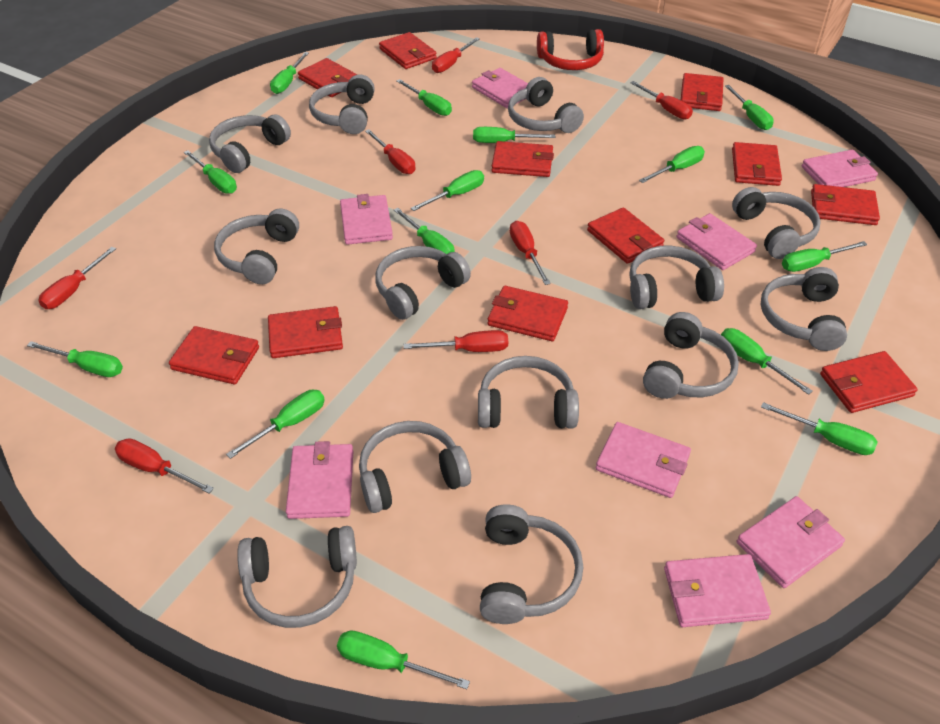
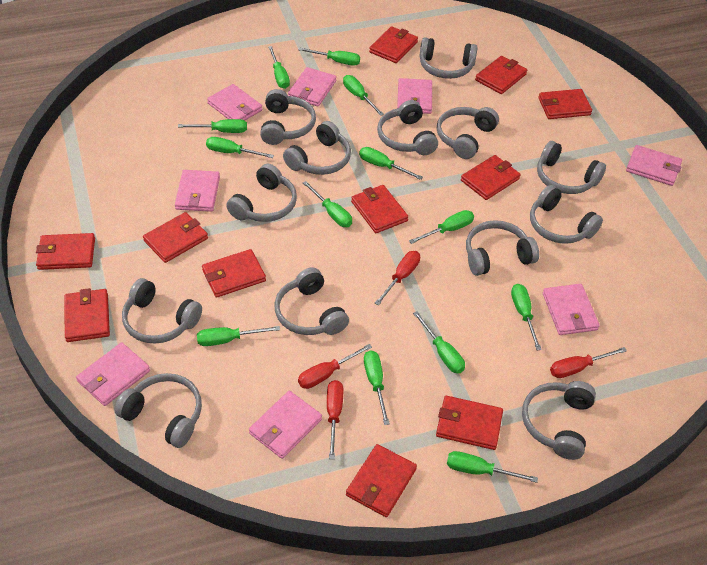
green screwdriver: 14 -> 13
red headphones: 1 -> 0
red screwdriver: 7 -> 4

